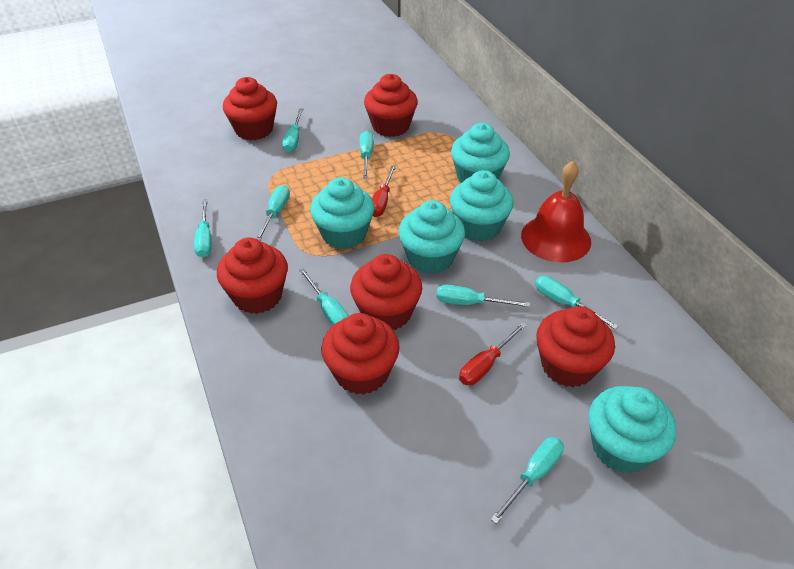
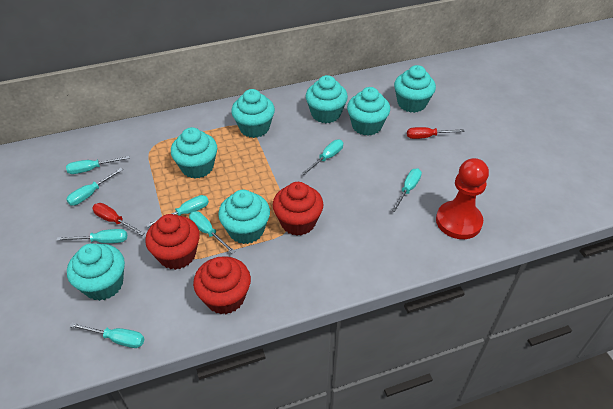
red bell: 1 -> 0
red cupcake: 6 -> 3
red pawn: 0 -> 1
turquoise cupcake: 5 -> 7

